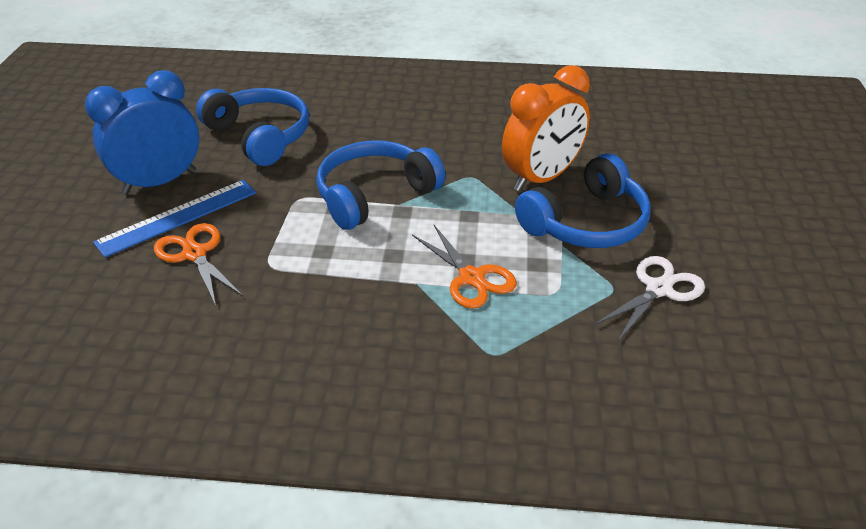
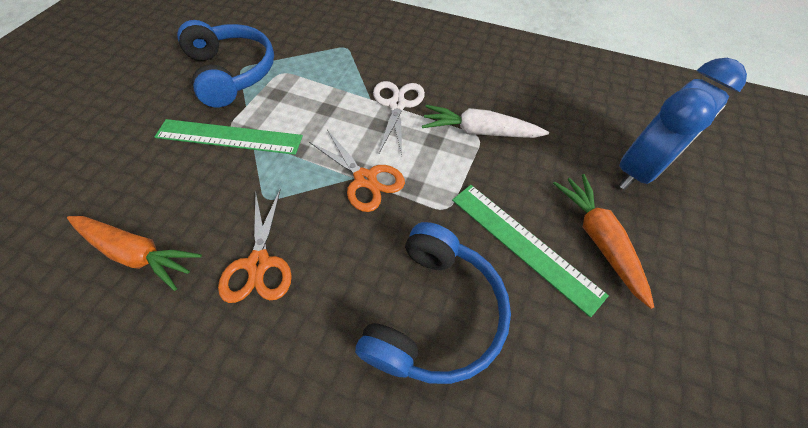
blue headphones: 3 -> 2
blue ruler: 1 -> 0
green ruler: 0 -> 2
orange carrot: 0 -> 2
orange clock: 1 -> 0
white carrot: 0 -> 1

